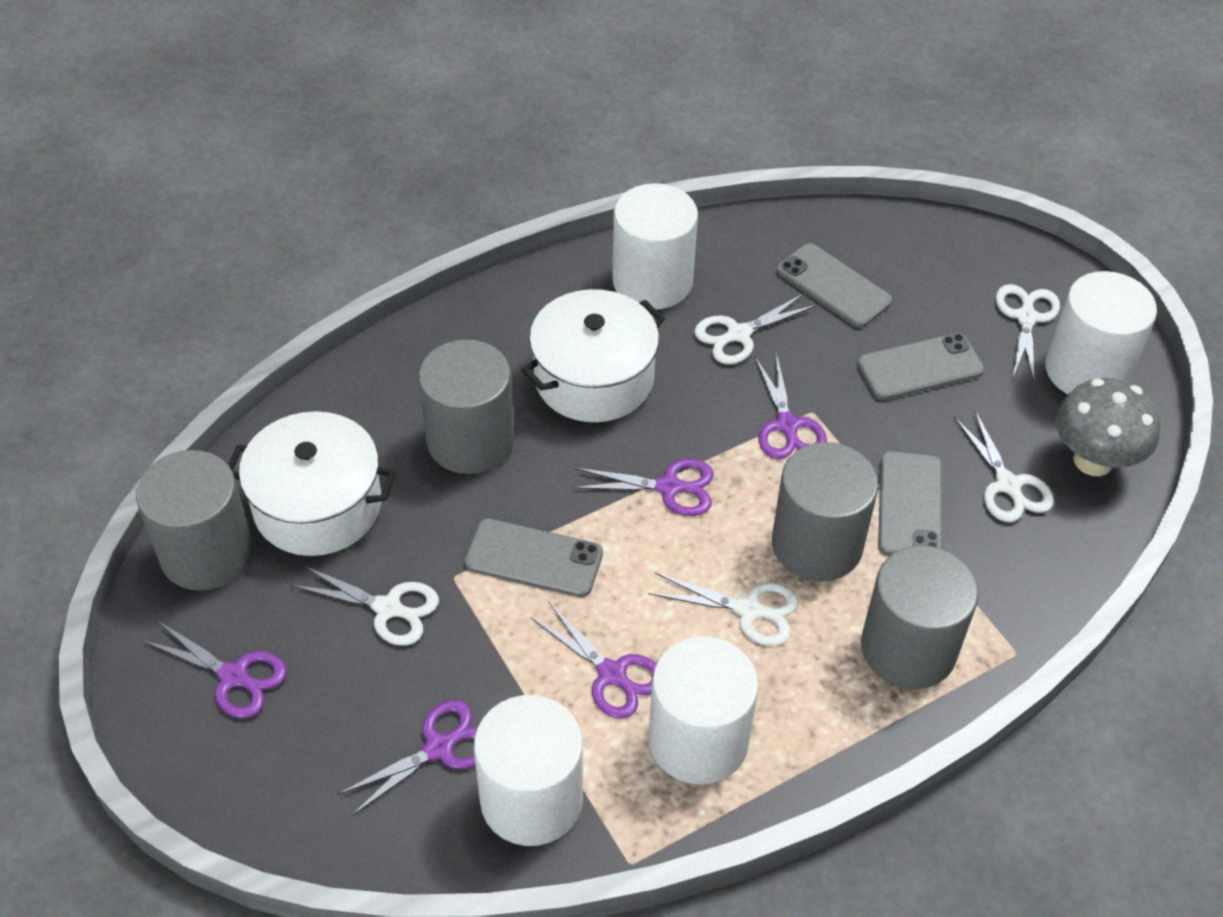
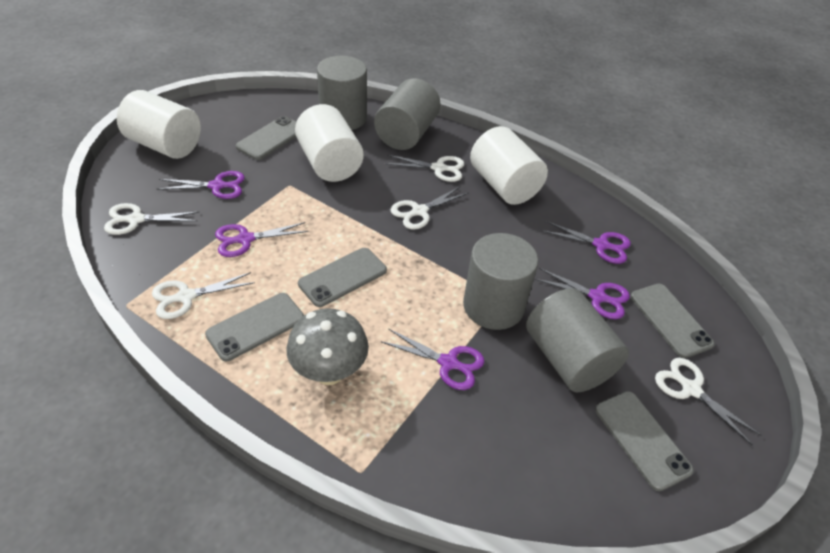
grey phone: 4 -> 5
white cylinder: 4 -> 3
white pot: 2 -> 0

